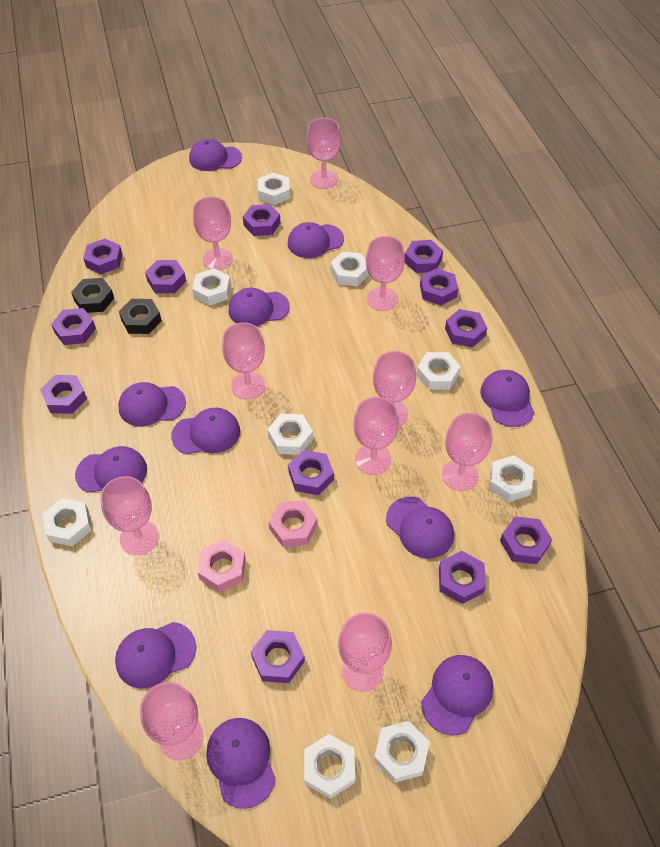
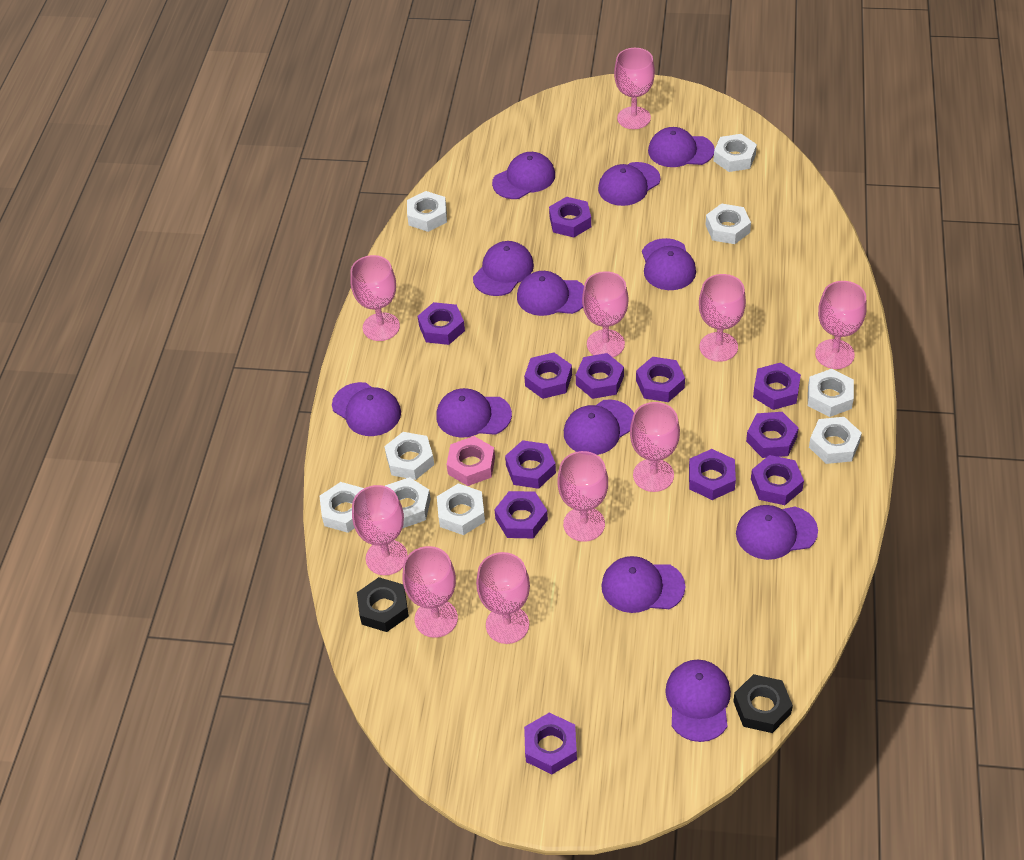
pink nut: 2 -> 1
purple cap: 11 -> 12

